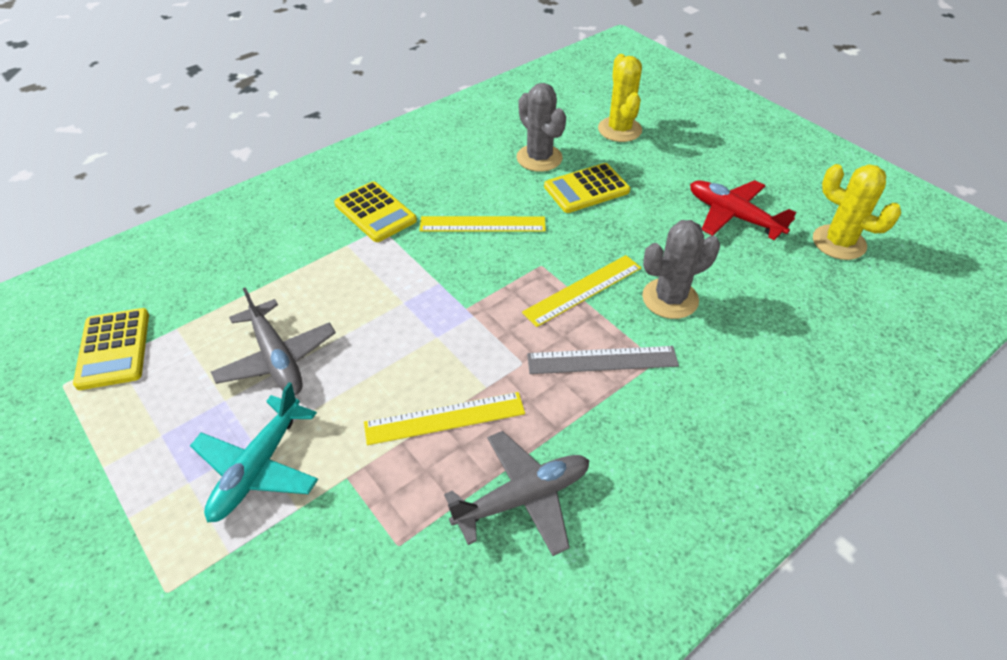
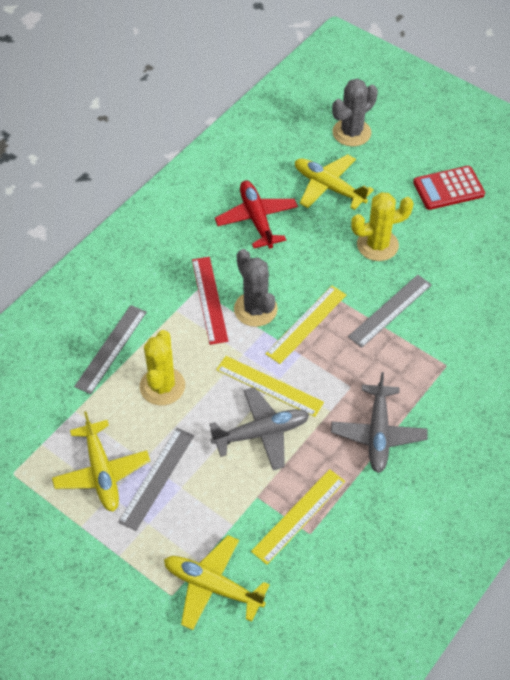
grey ruler: 1 -> 3
red calculator: 0 -> 1
red ruler: 0 -> 1
turquoise plane: 1 -> 0
yellow calculator: 3 -> 0
yellow plane: 0 -> 3

